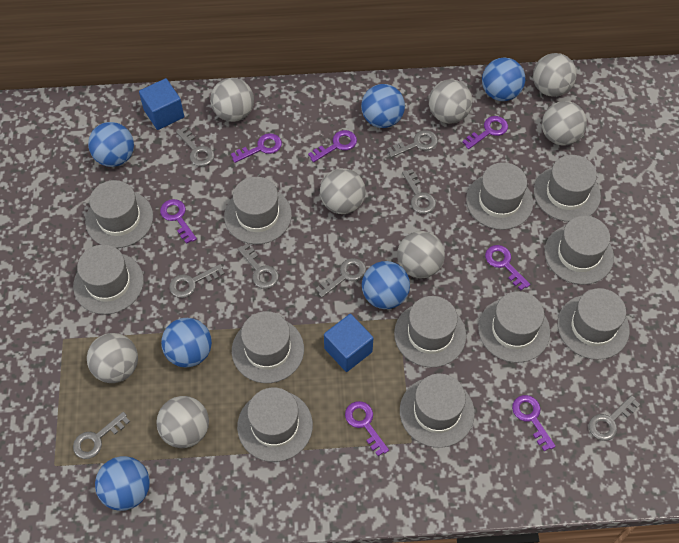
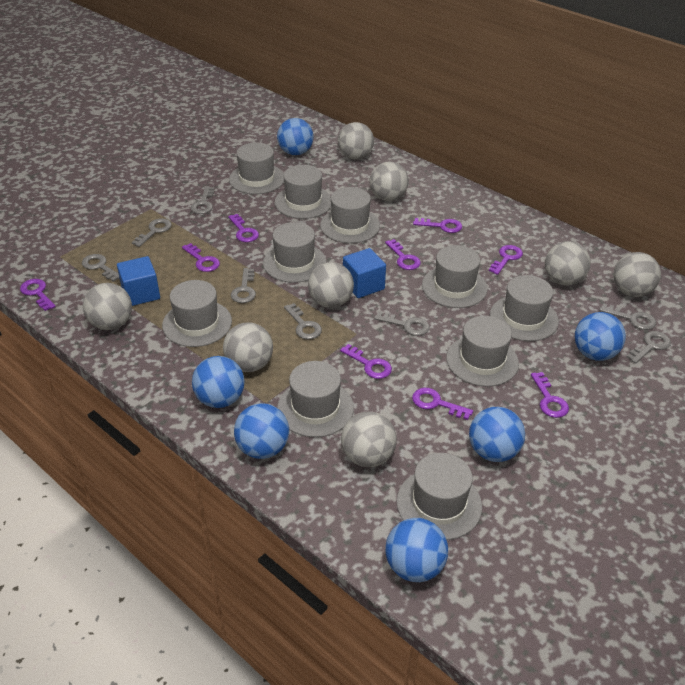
grey hat: 12 -> 10
purple key: 7 -> 9

